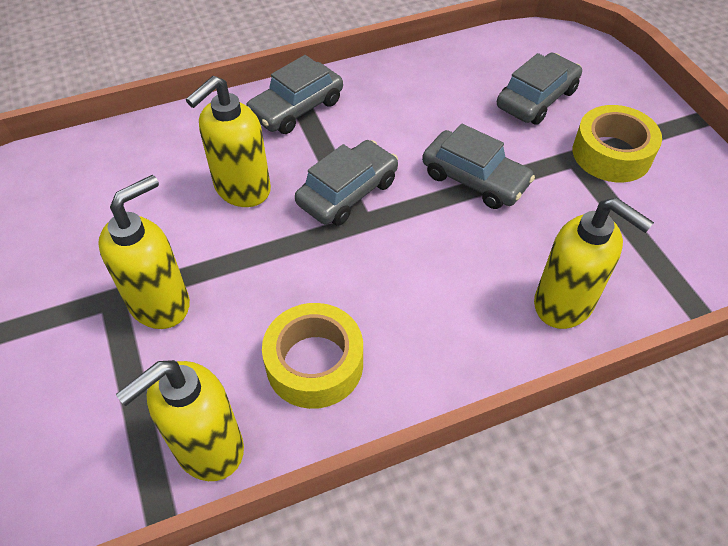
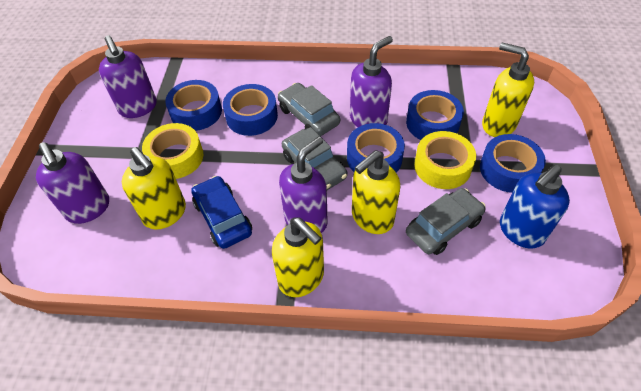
blue car: 0 -> 1
blue soap dispenser: 0 -> 1
blue tape: 0 -> 5
grey car: 4 -> 3
purple soap dispenser: 0 -> 4

